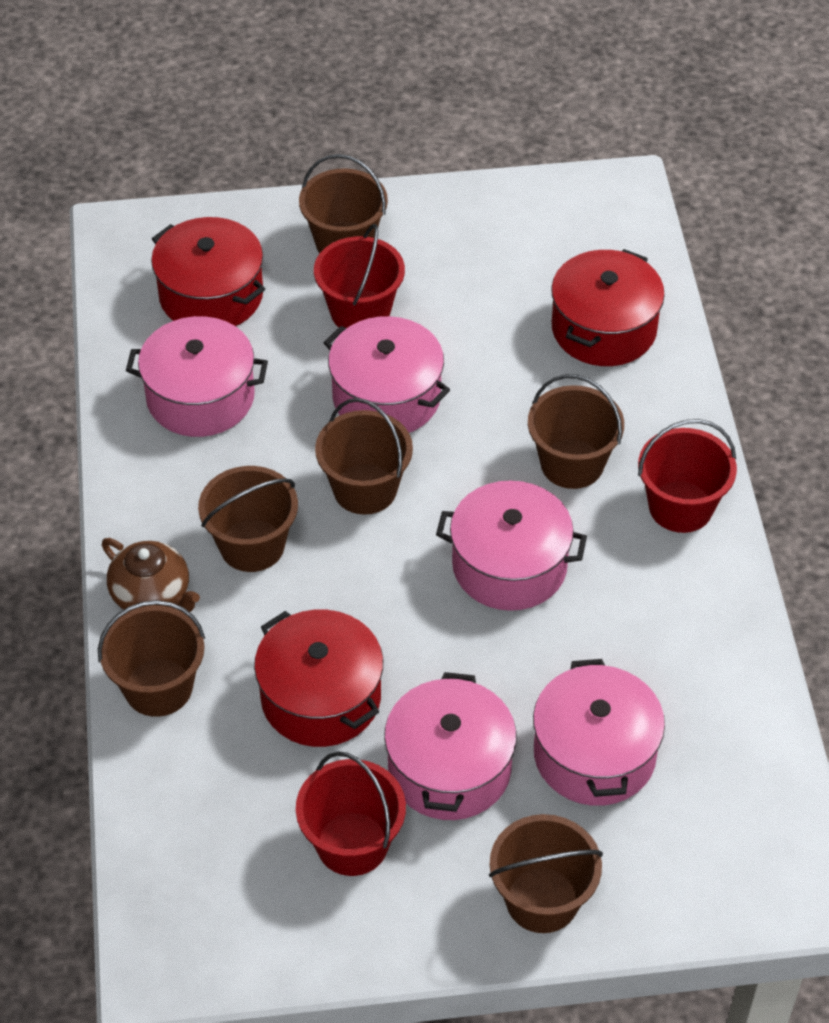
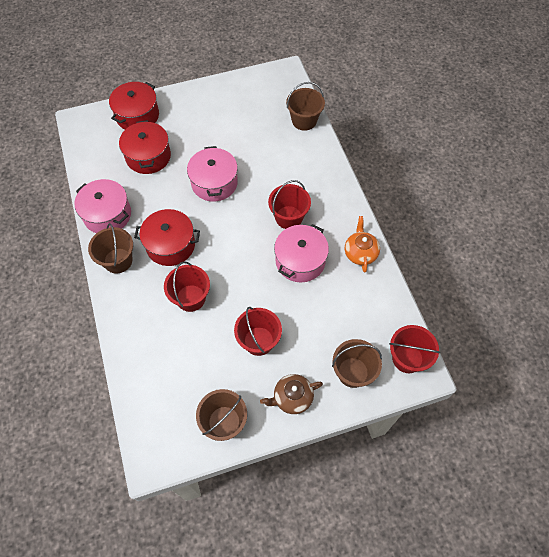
brown bucket: 6 -> 4
orange teapot: 0 -> 1
pink pot: 5 -> 3
red bucket: 3 -> 4

